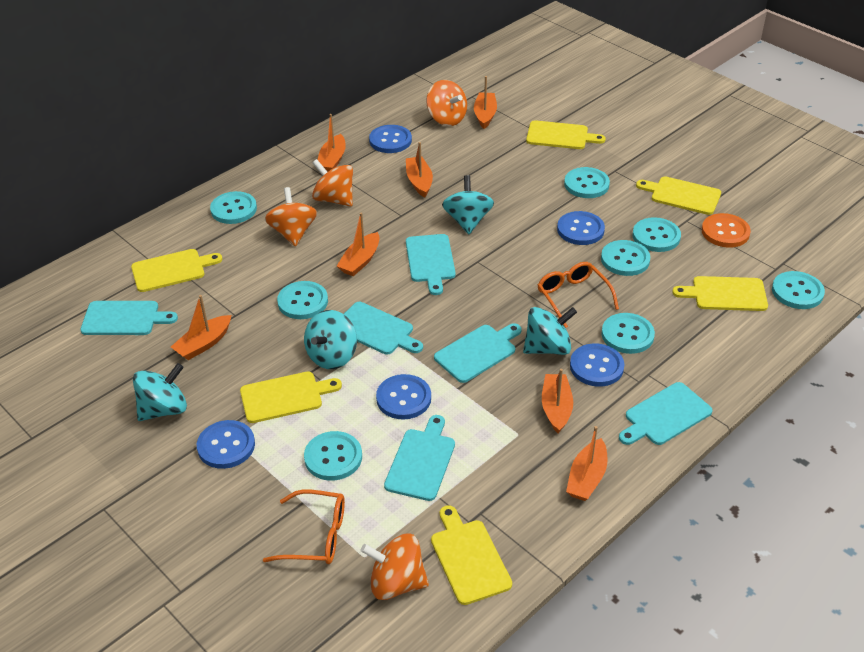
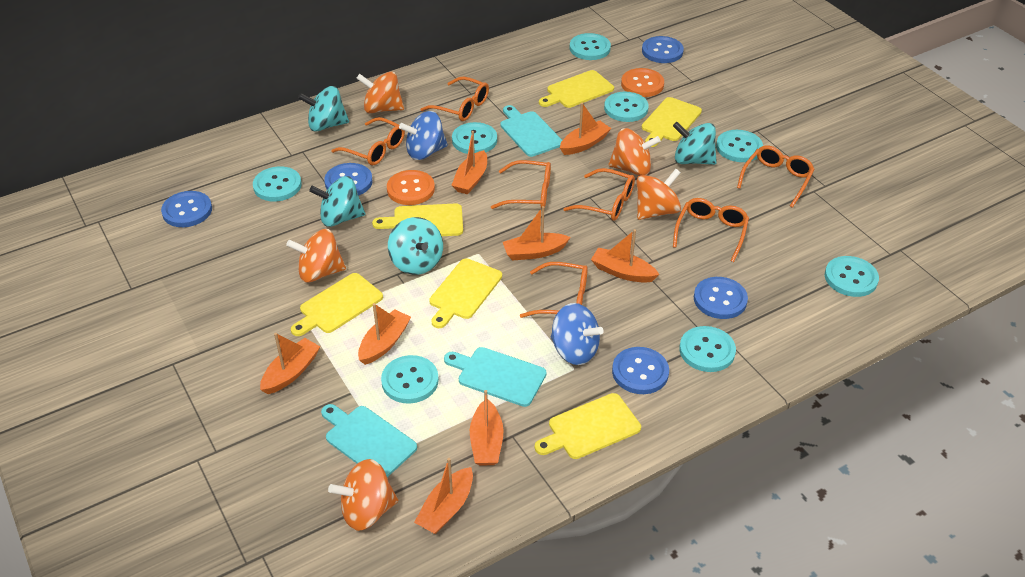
blue spinning top: 0 -> 2
orange boat: 7 -> 8
orange button: 1 -> 2
orange glasses: 2 -> 7
orange spinning top: 4 -> 5
turquoise cutting board: 6 -> 3

